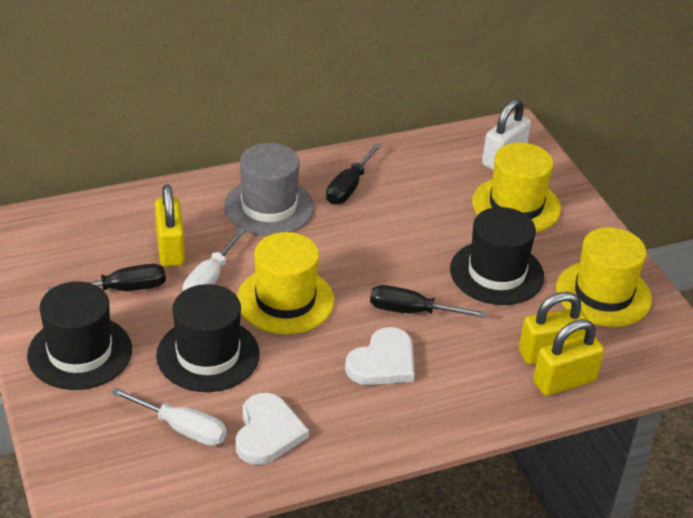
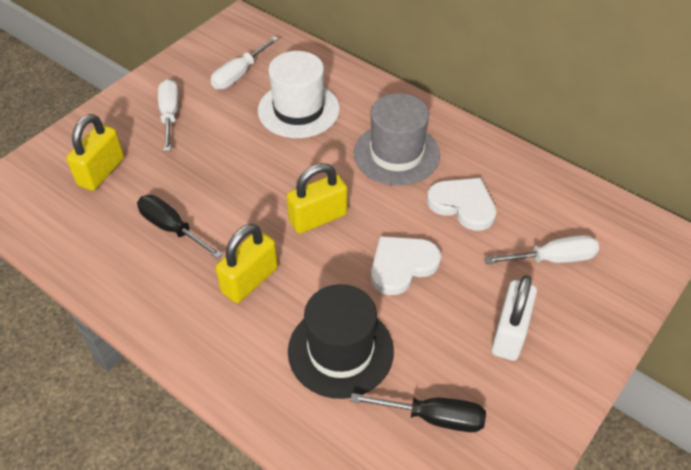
black hat: 3 -> 1
black screwdriver: 3 -> 2
white hat: 0 -> 1
white screwdriver: 2 -> 3
yellow hat: 3 -> 0

